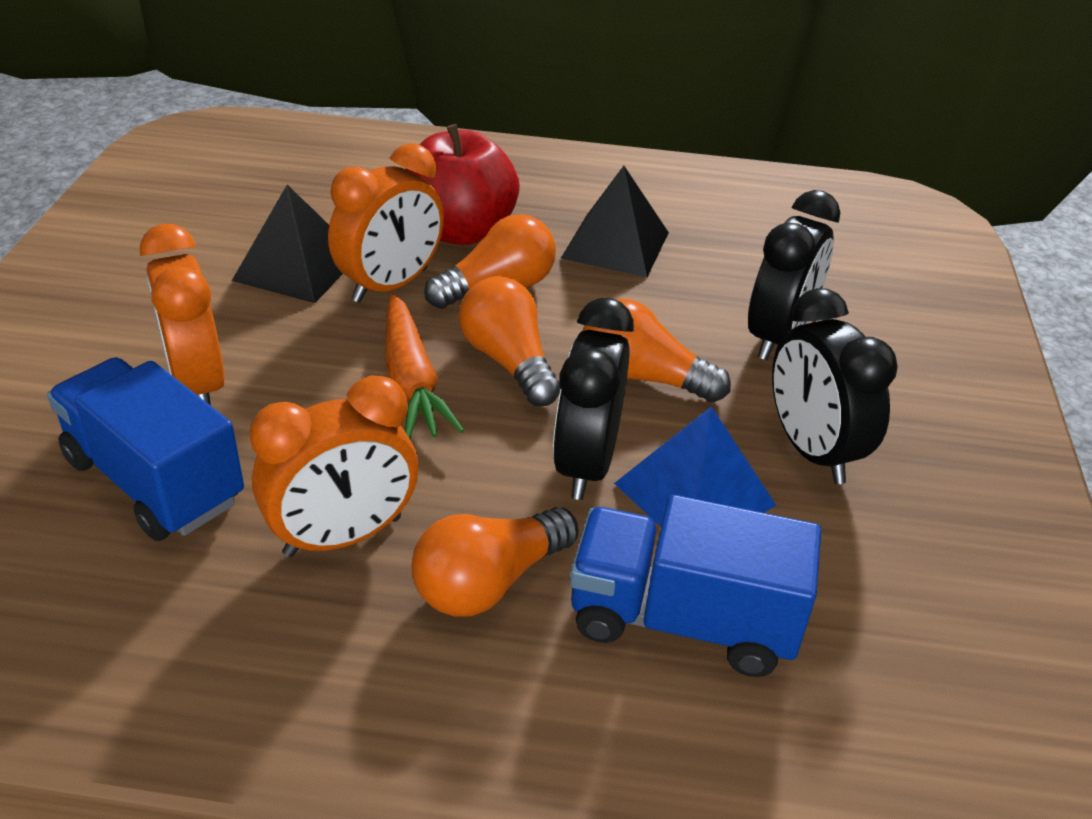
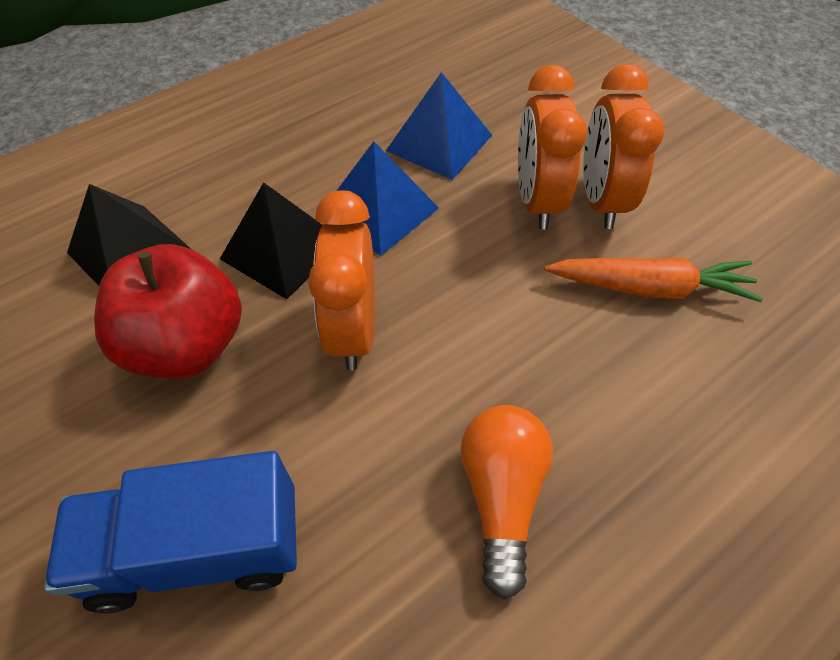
black clock: 3 -> 0
blue pyramid: 1 -> 2
blue truck: 2 -> 1
orange light bulb: 4 -> 1

